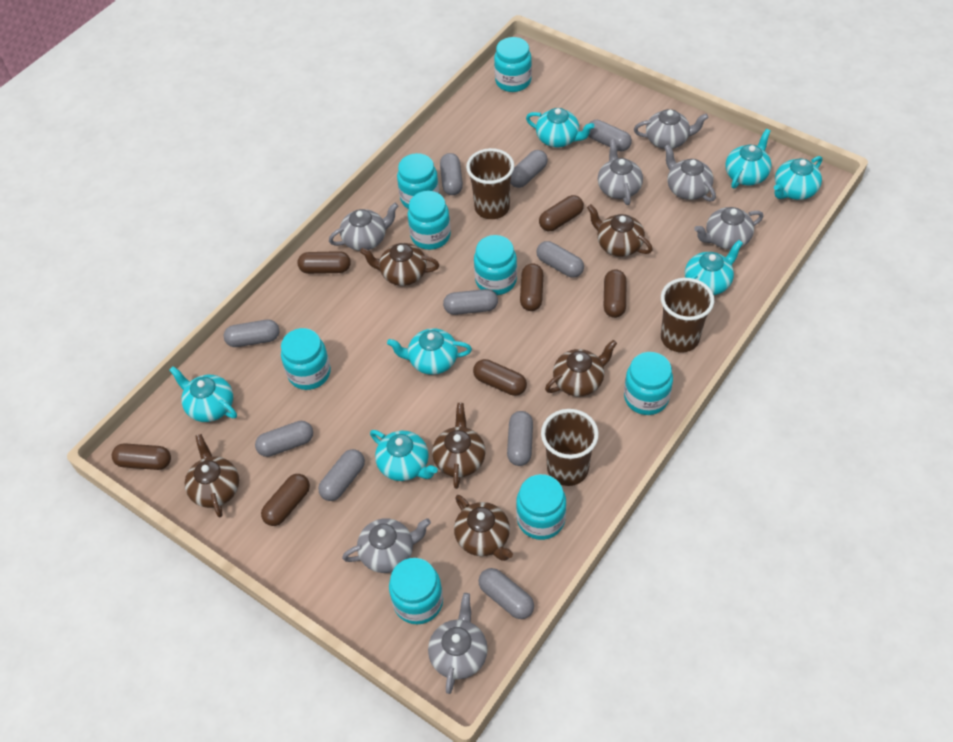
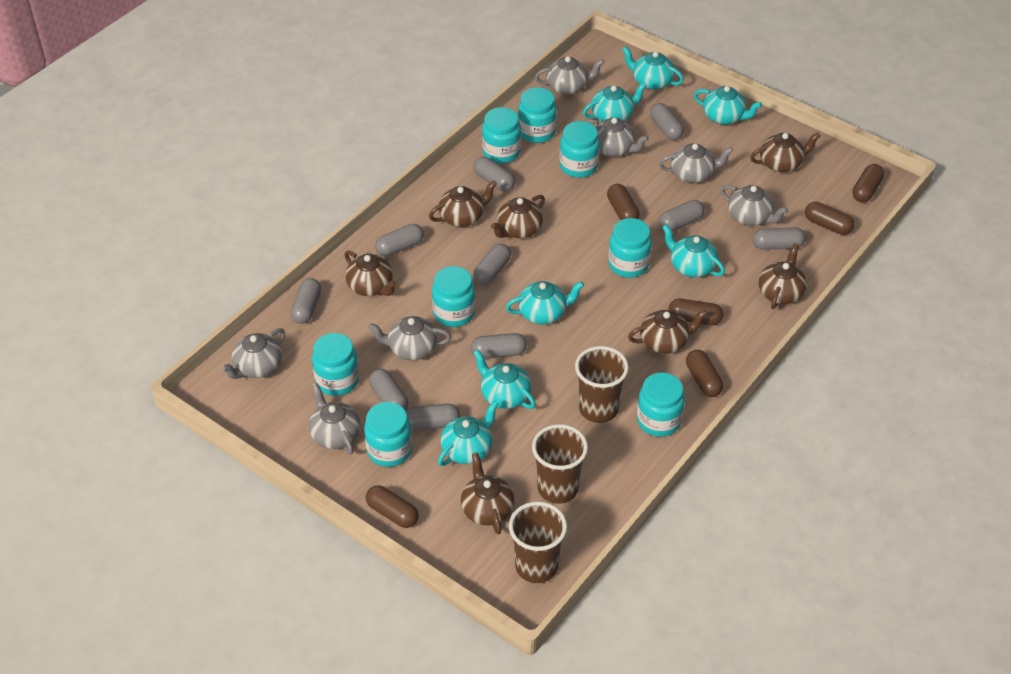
brown capsule: 7 -> 6
brown teapot: 6 -> 7

